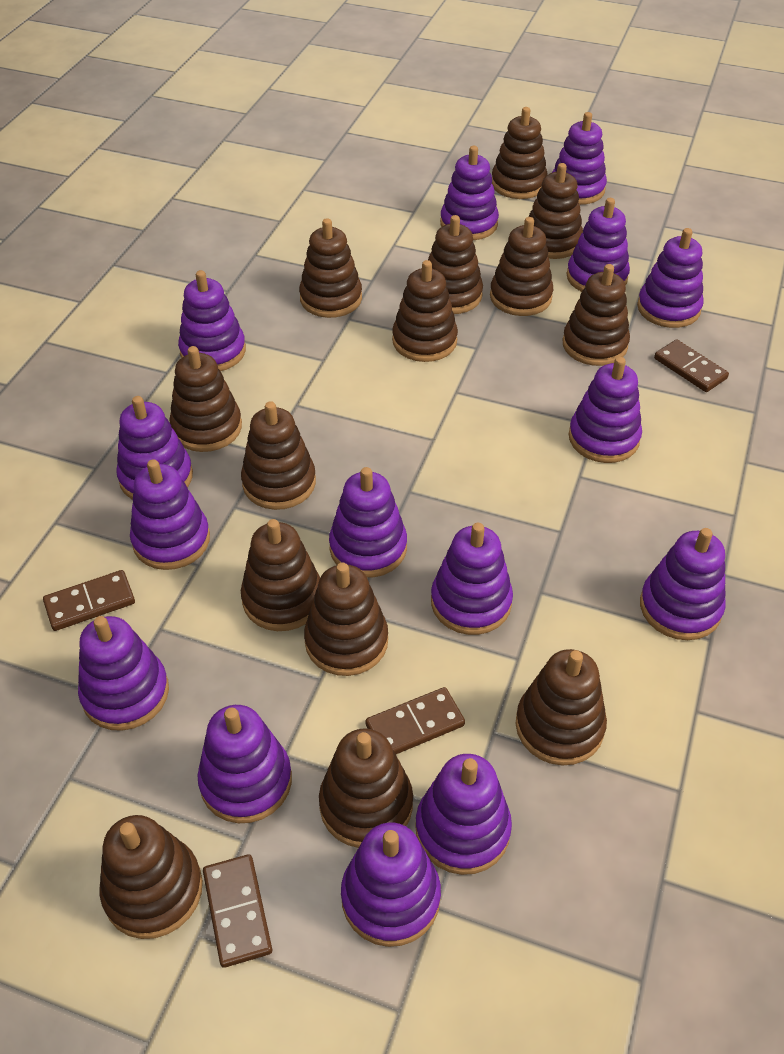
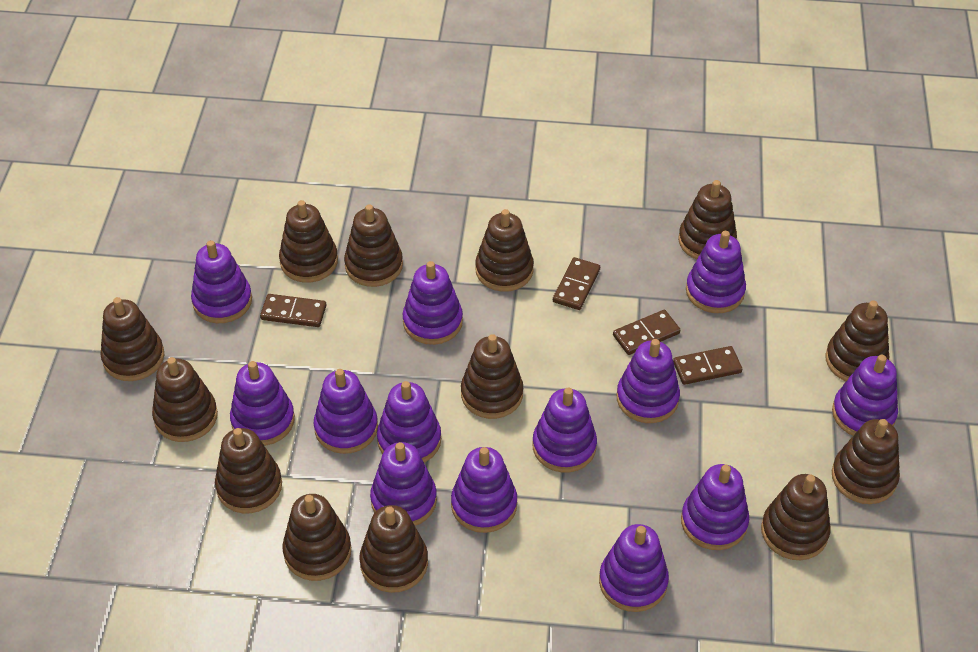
brown stacking toy: 14 -> 13
purple stacking toy: 15 -> 13

